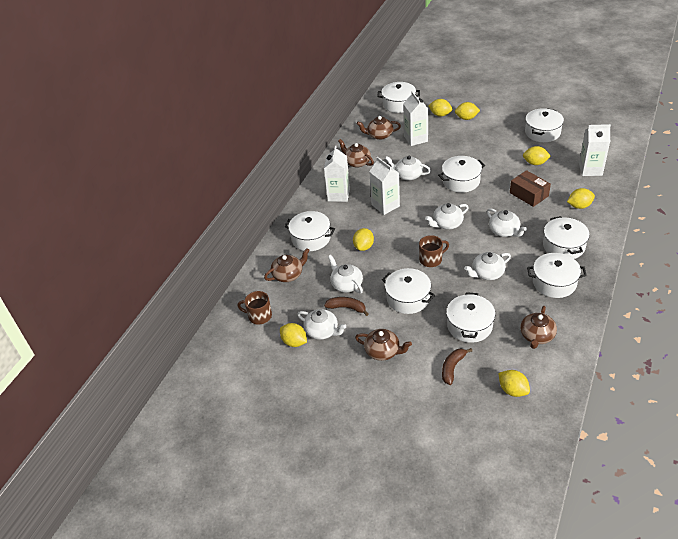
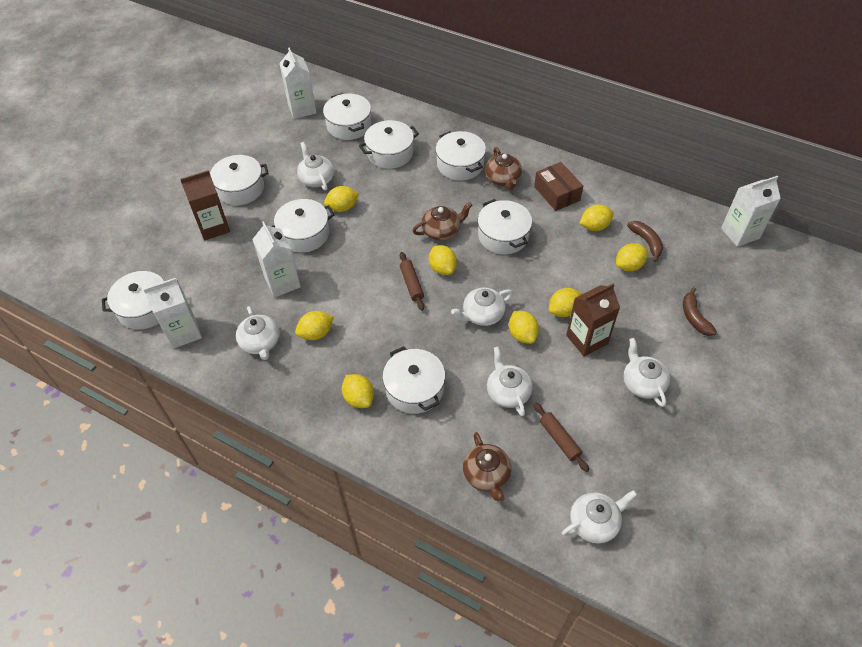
brown carton: 0 -> 2
brown mug: 2 -> 0
brown rolling pin: 0 -> 2
brown teapot: 5 -> 3
yellow lemon: 7 -> 8

